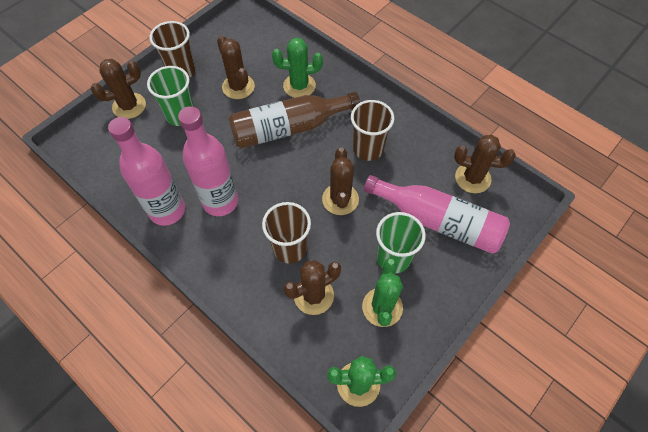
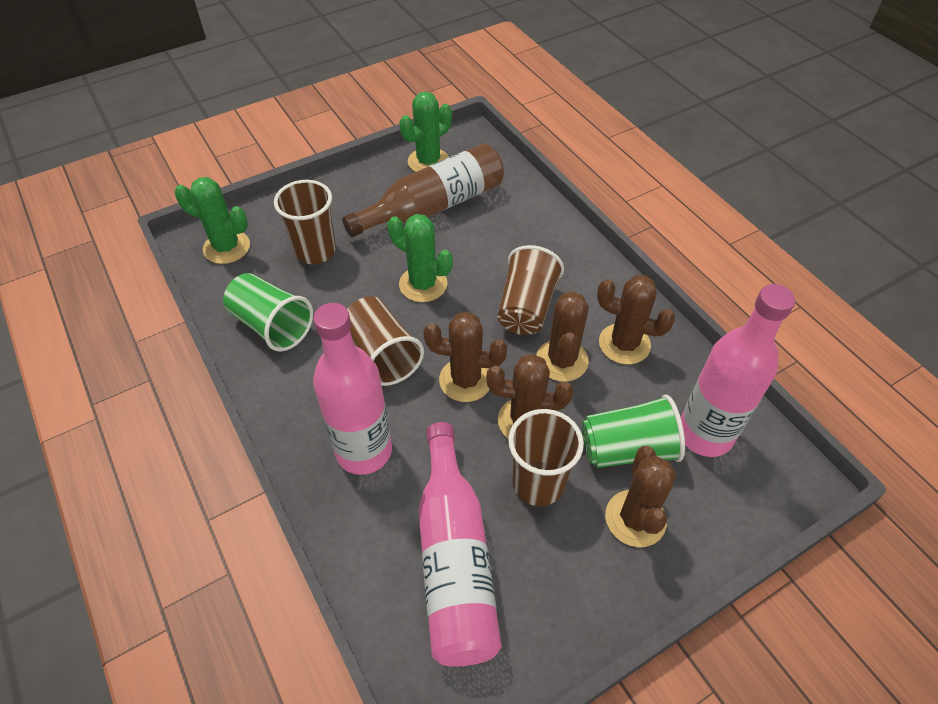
brown cup: 3 -> 4

